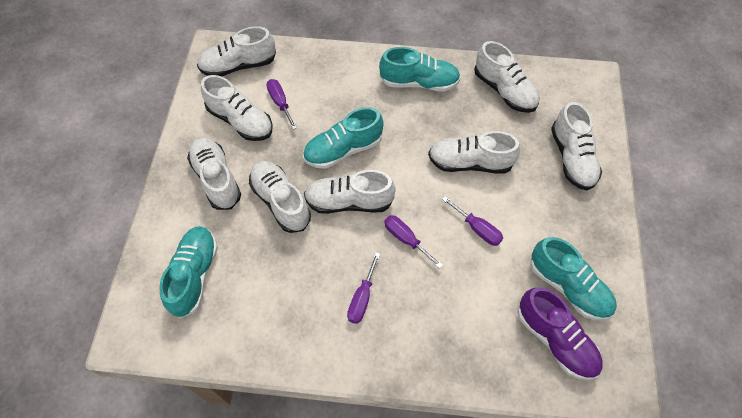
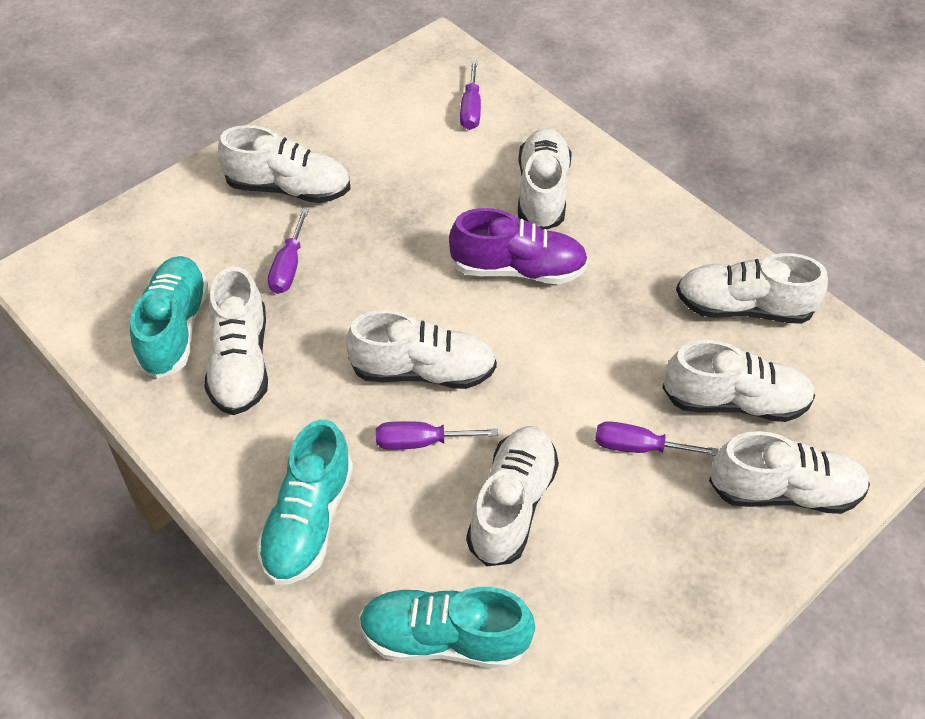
turquoise shoe: 4 -> 3

